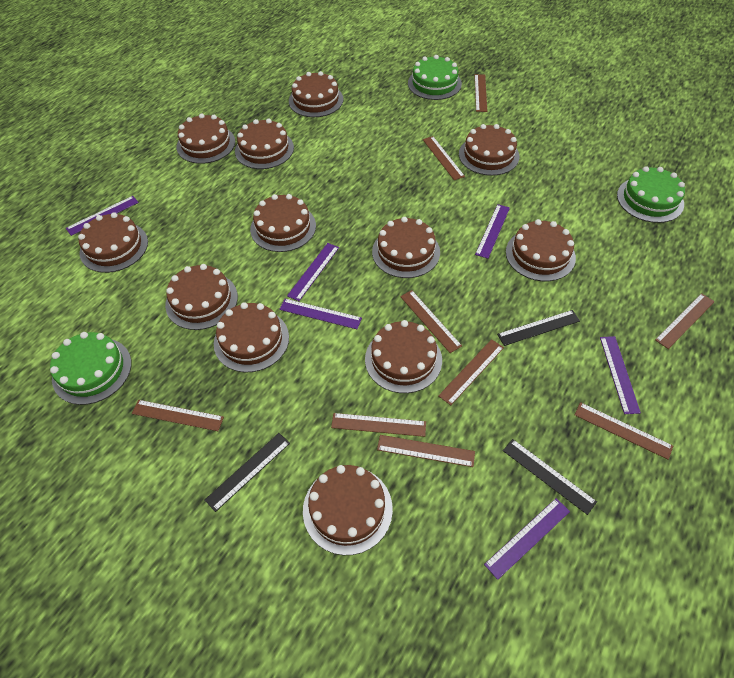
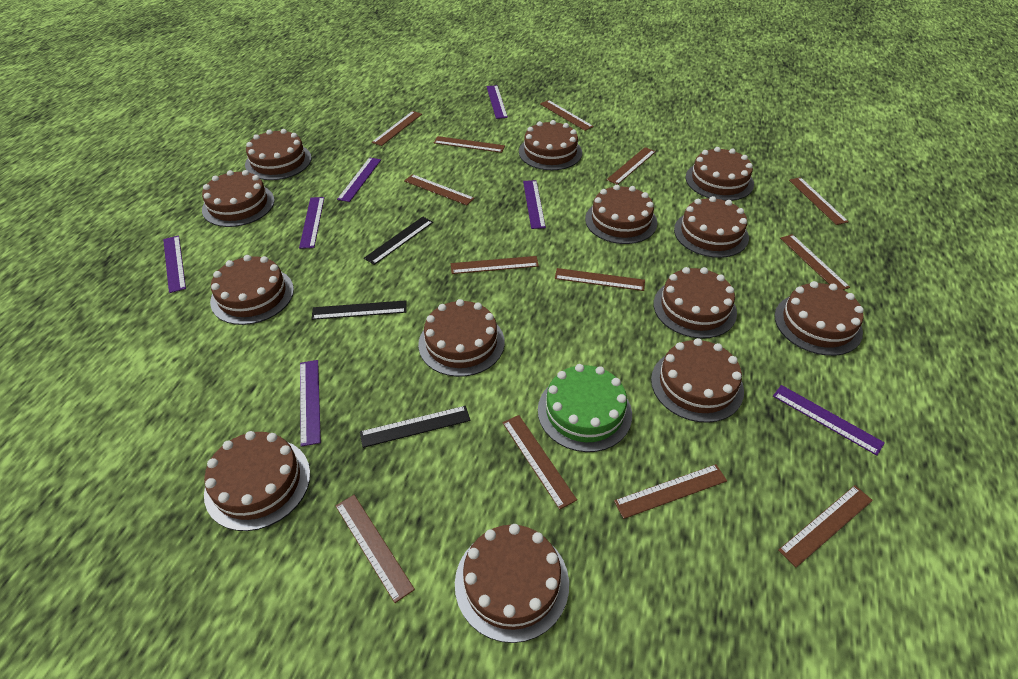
brown cake: 12 -> 13
brown ruler: 9 -> 13
green cake: 3 -> 1
purple ruler: 6 -> 7

